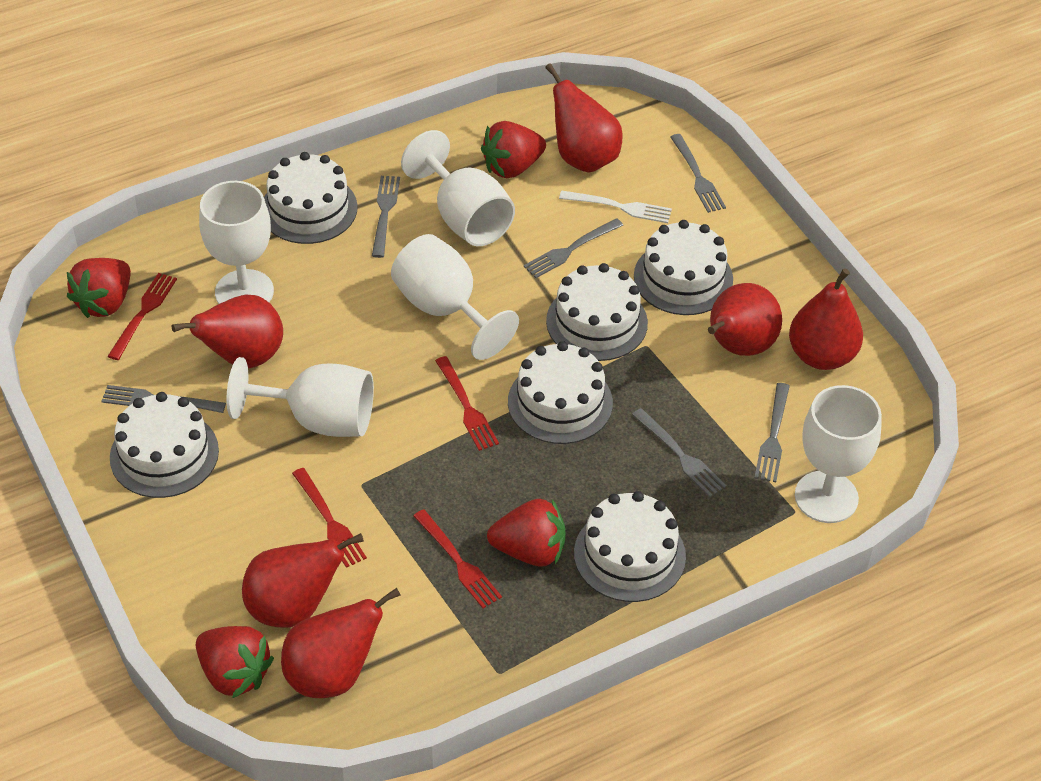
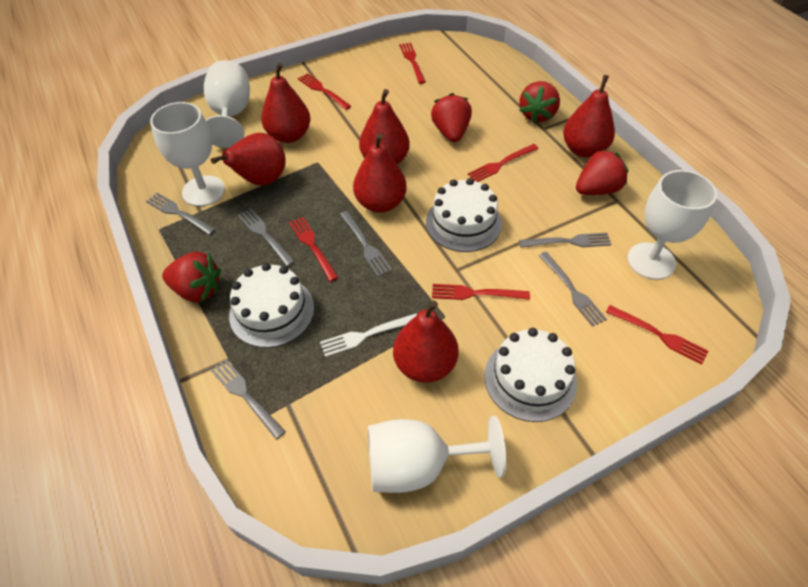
red fork: 4 -> 6
white cake: 6 -> 3
white goblet: 5 -> 4

